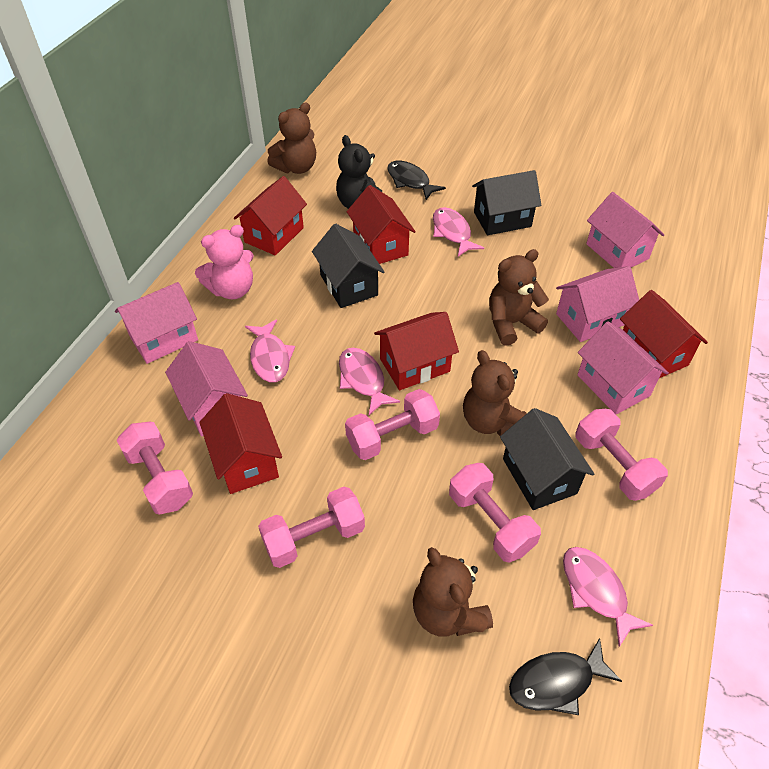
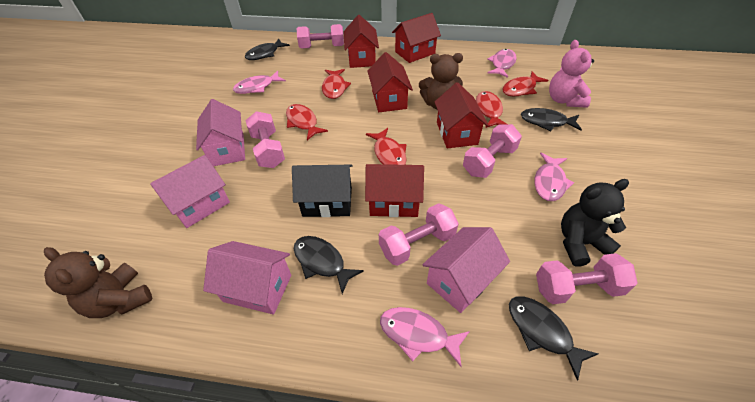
black fish: 2 -> 4
black house: 3 -> 1
brown teddy bear: 4 -> 2
pink house: 5 -> 4
red fish: 0 -> 5

